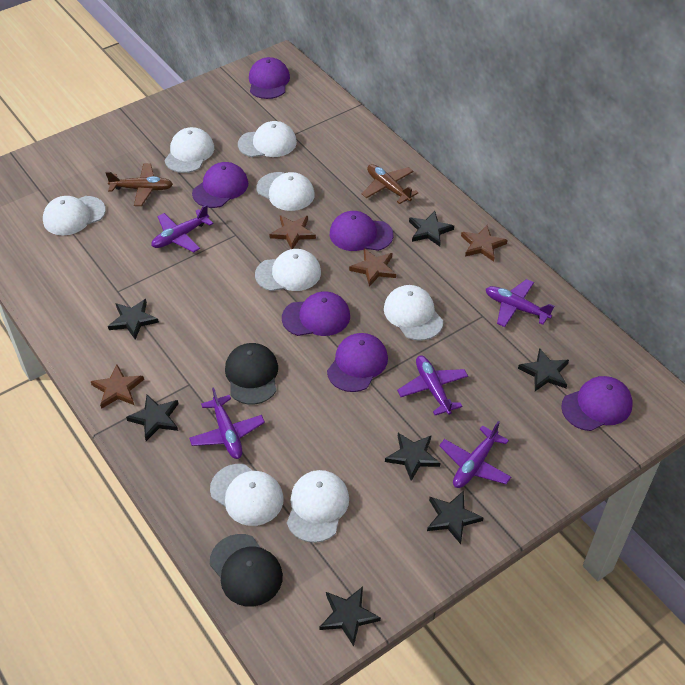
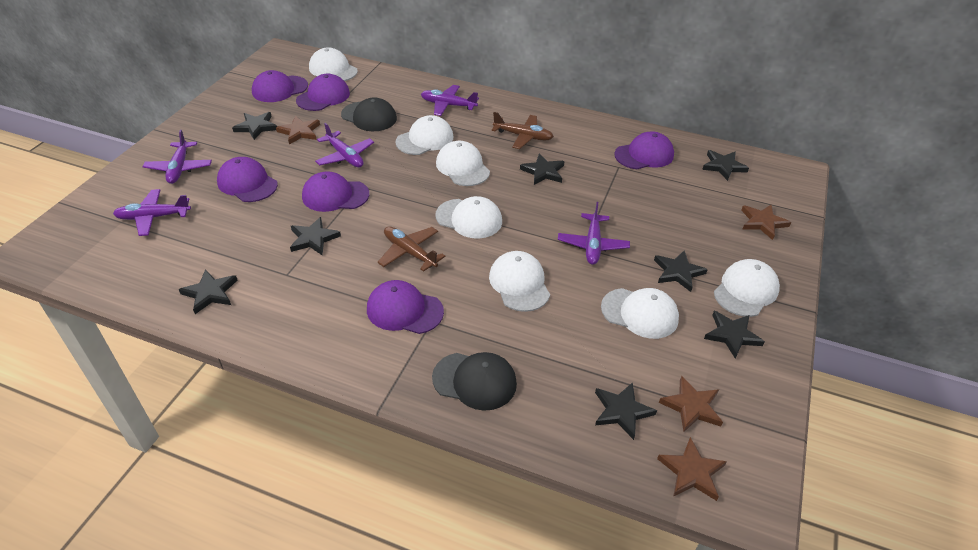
black star: 7 -> 8
white cap: 8 -> 7

